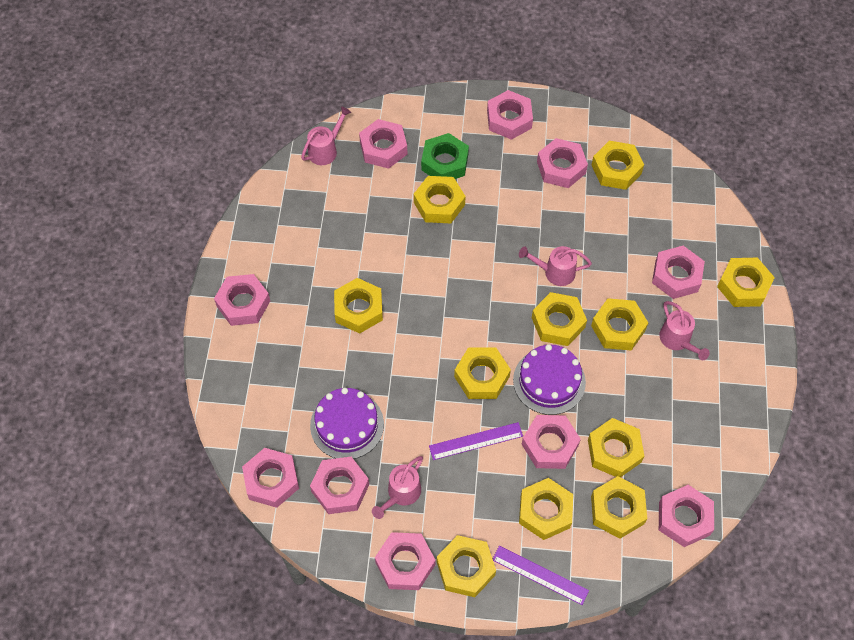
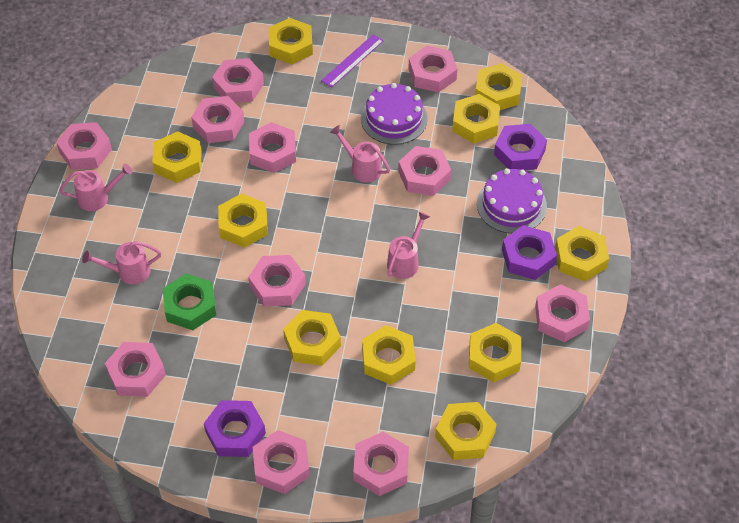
pink nut: 10 -> 11
purple nut: 0 -> 3
purple ruler: 2 -> 1
yellow nut: 11 -> 10

